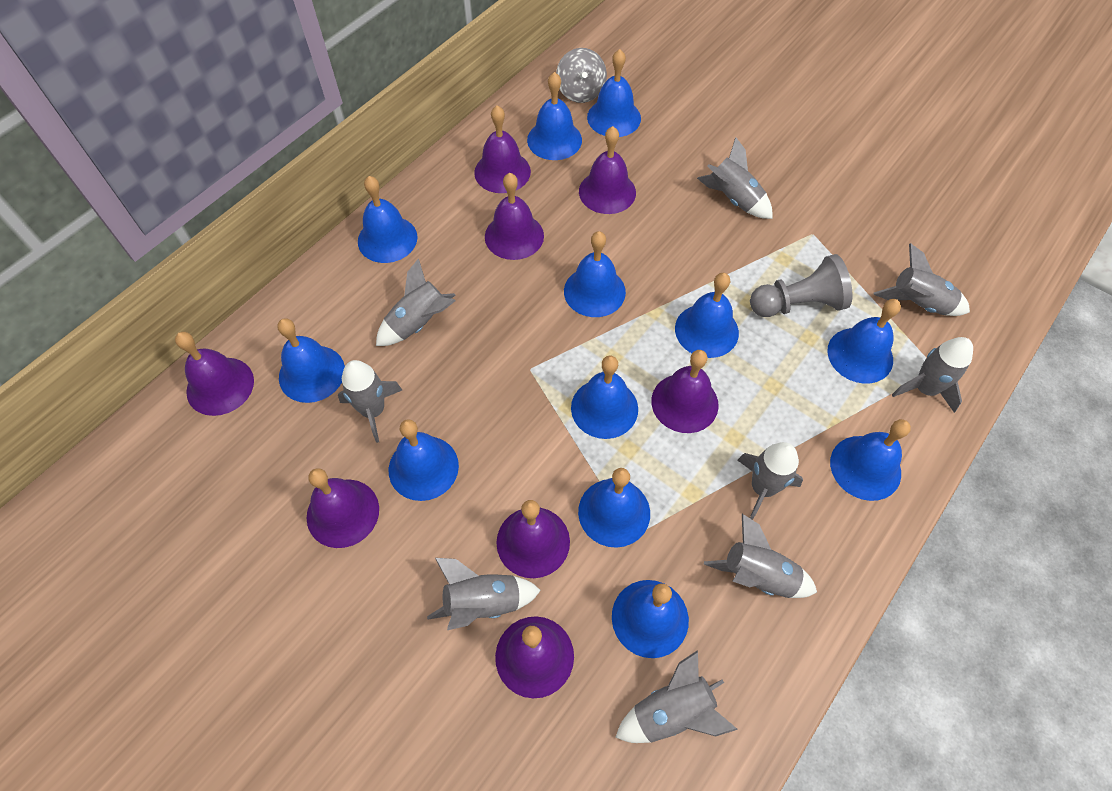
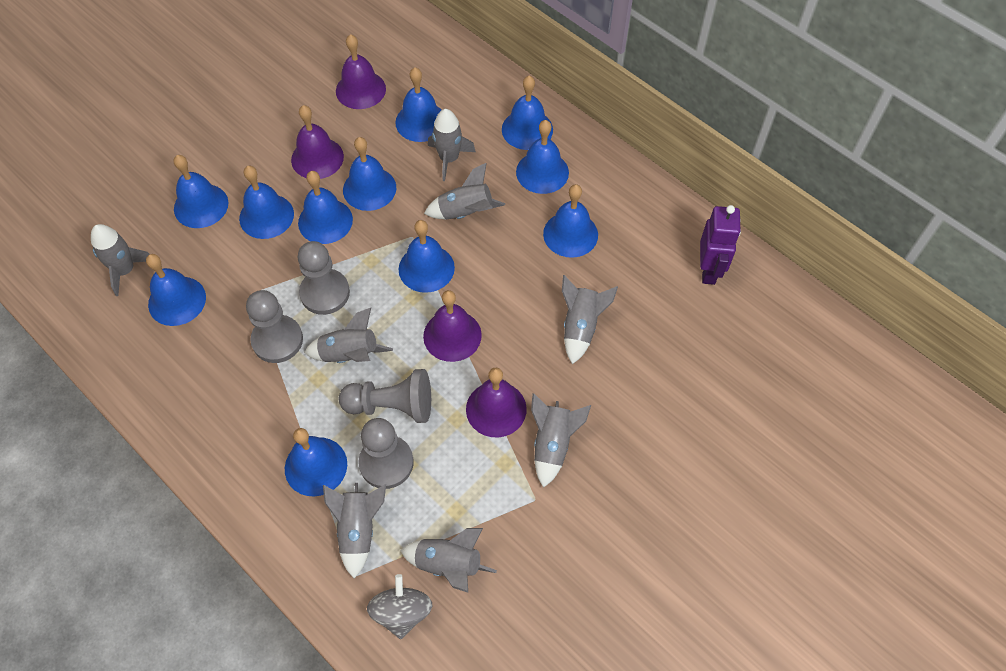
blue bell: 12 -> 11
grey pawn: 1 -> 4
grey rocket: 9 -> 8
purple bell: 8 -> 4
purple robot: 0 -> 1

